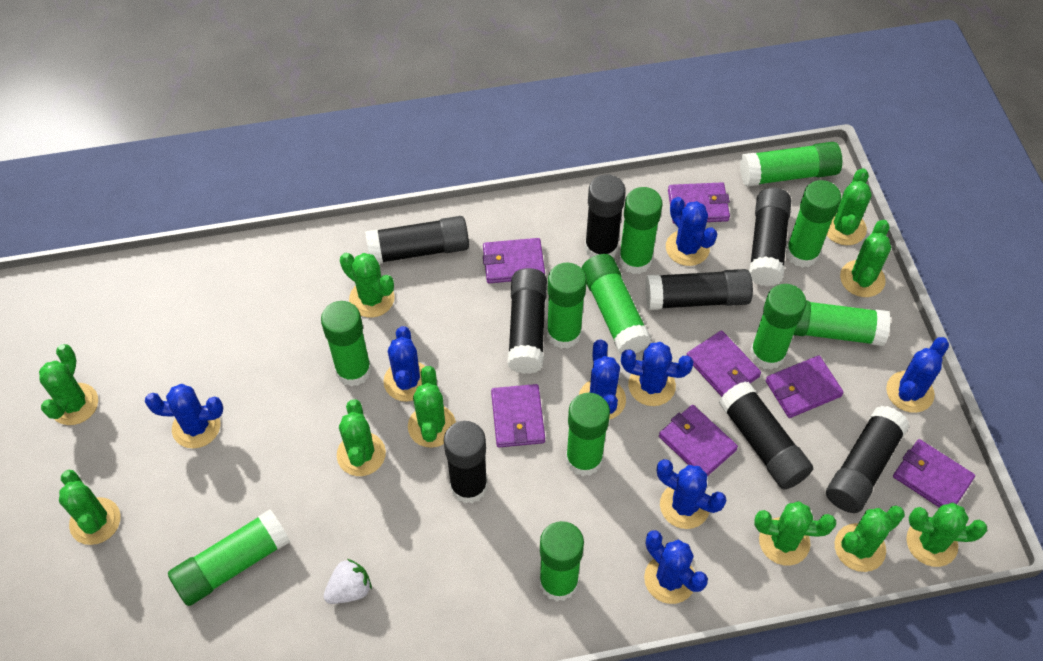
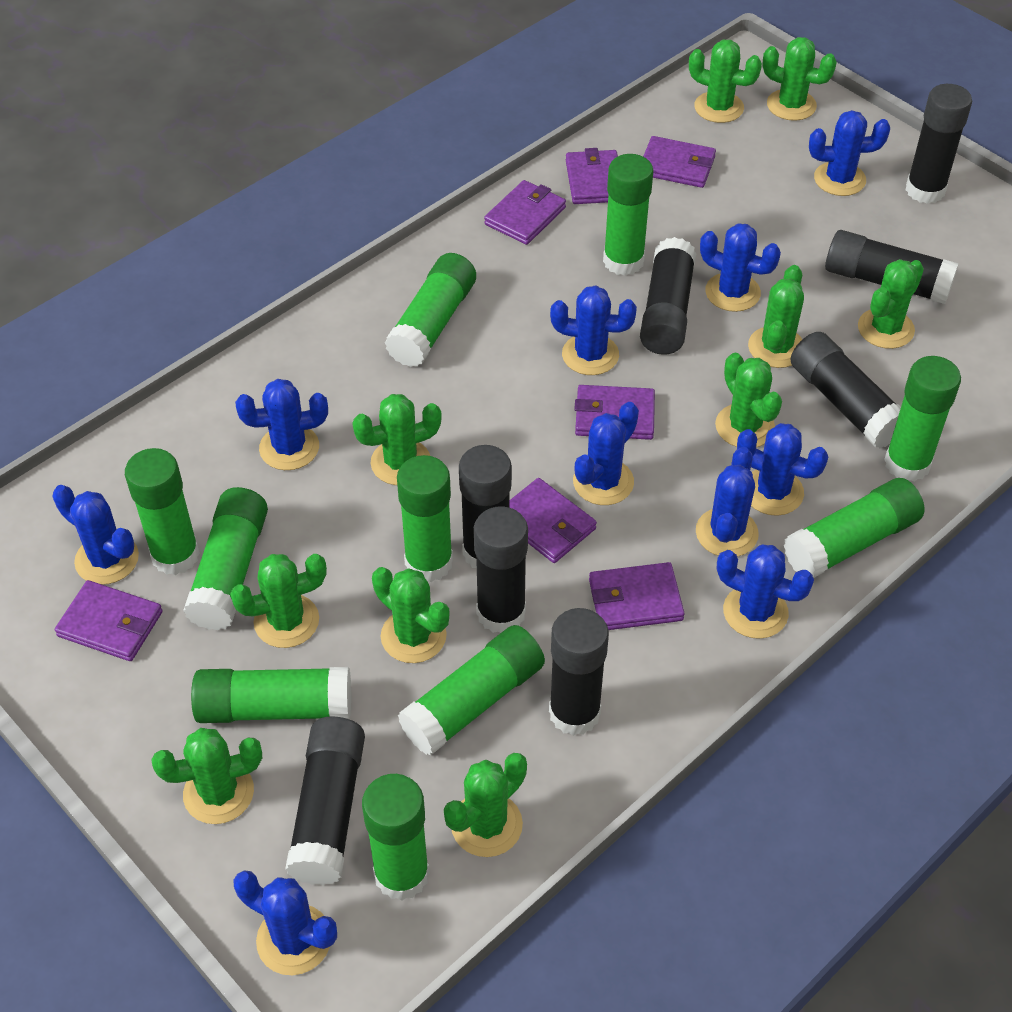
blue cactus: 8 -> 10
green glue stick: 11 -> 10
white strawberry: 1 -> 0

